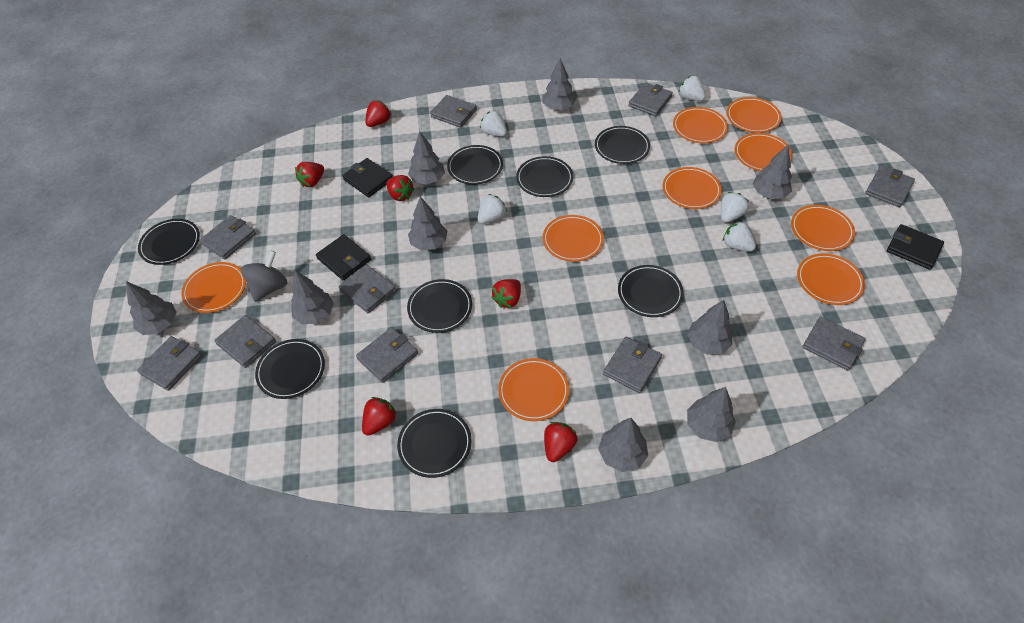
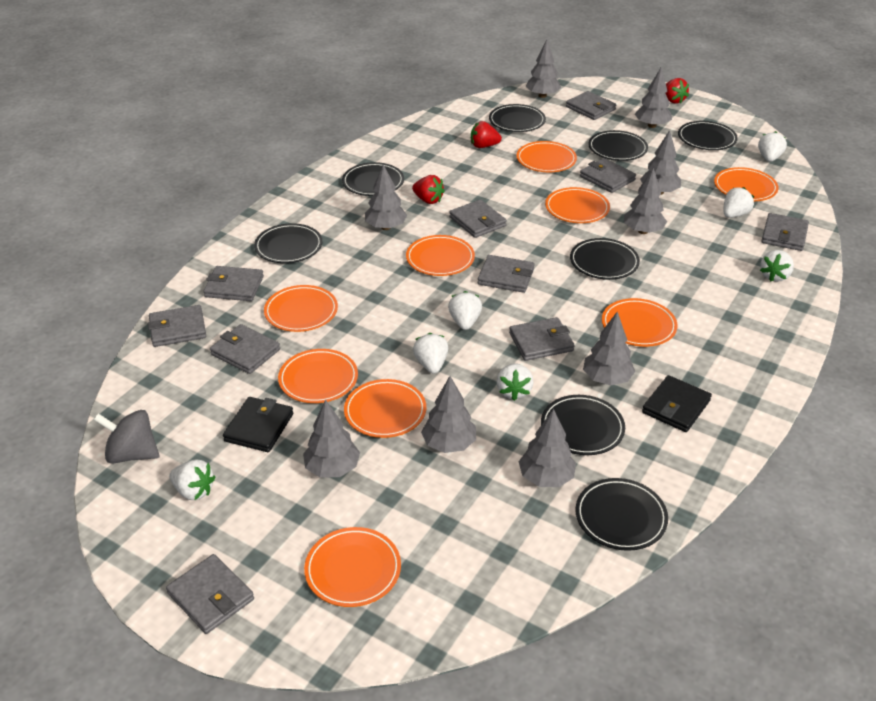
black wallet: 3 -> 2
red strawberry: 6 -> 3
white strawberry: 5 -> 7

